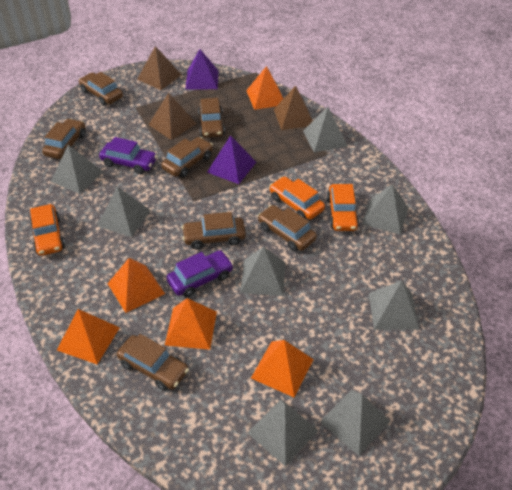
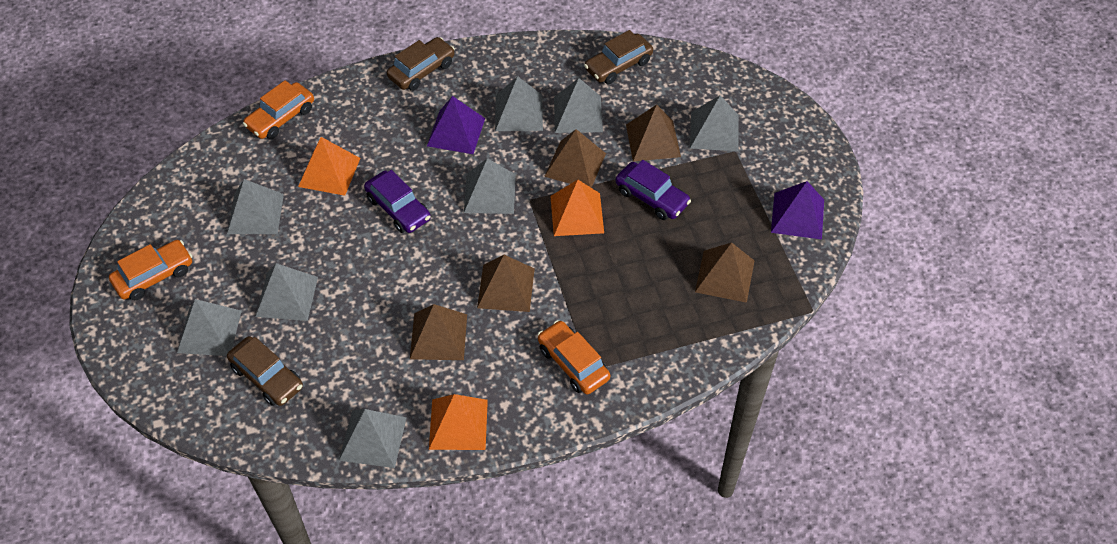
brown car: 7 -> 3
brown pyramid: 3 -> 5
orange pyramid: 5 -> 3

